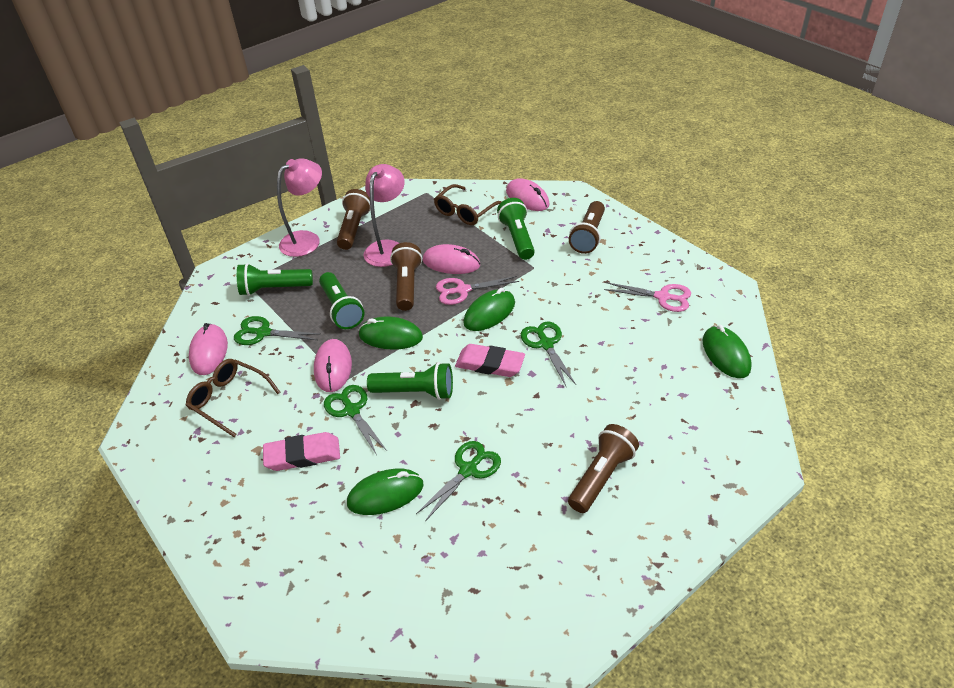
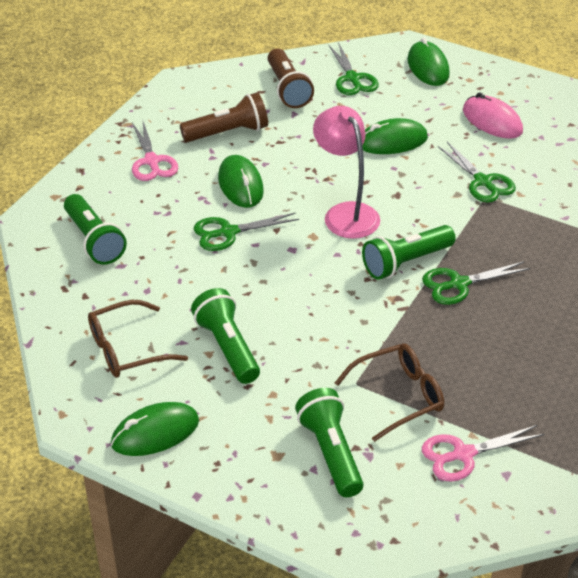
brown flashlight: 4 -> 2
pink eraser: 2 -> 0
pink lamp: 2 -> 1
pink mouse: 4 -> 1

